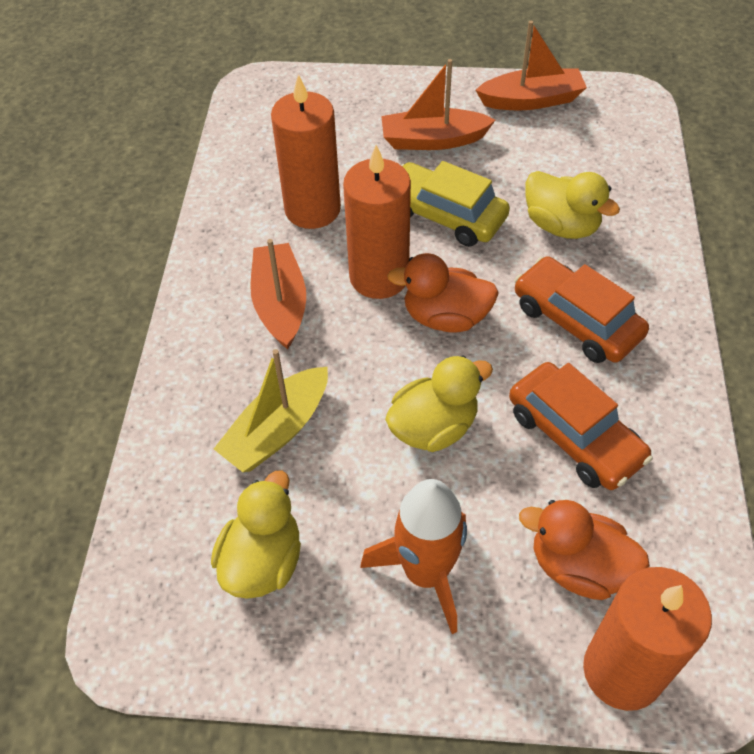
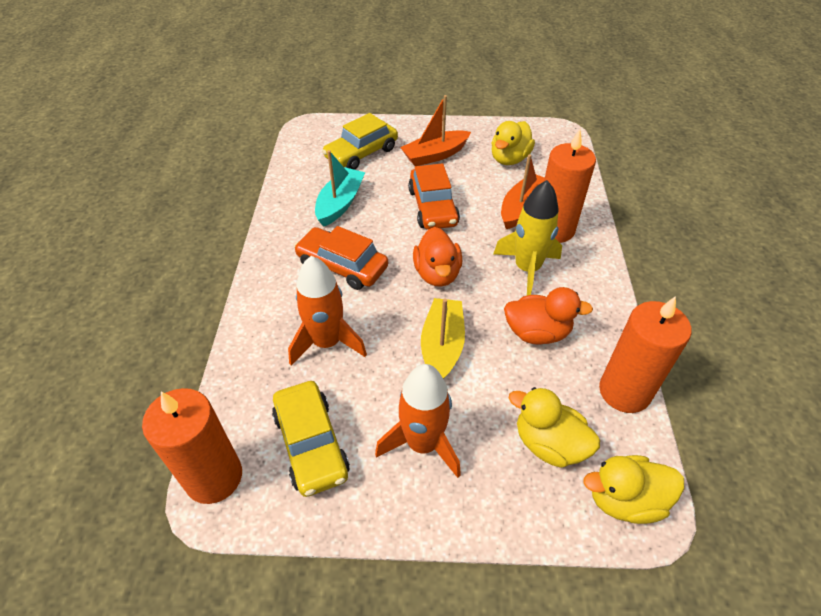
orange boat: 3 -> 2
orange rocket: 1 -> 2
turquoise boat: 0 -> 1
yellow car: 1 -> 2
yellow rocket: 0 -> 1

